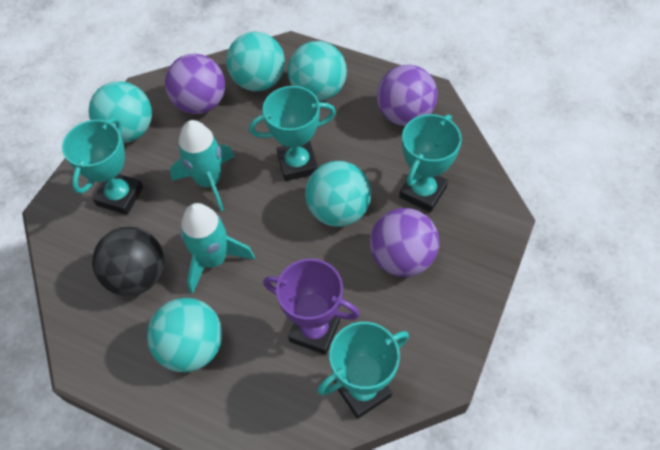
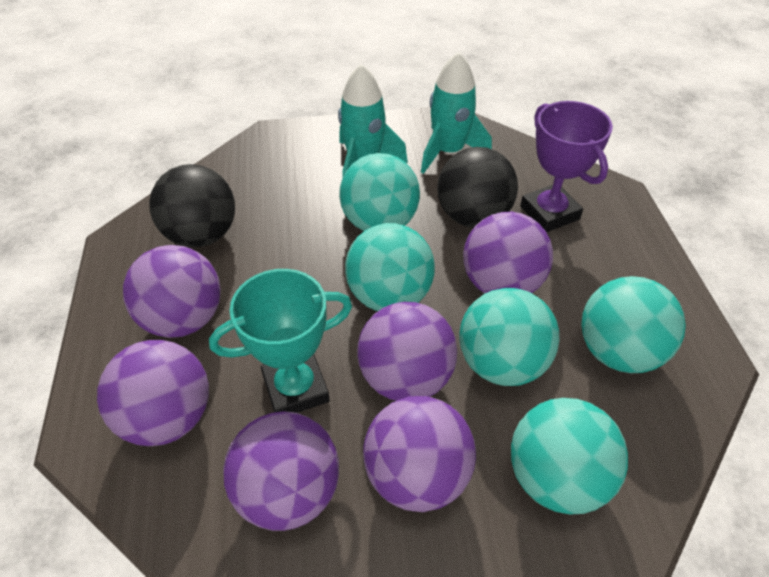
black ball: 1 -> 2
purple ball: 3 -> 6
turquoise trophy: 4 -> 1

